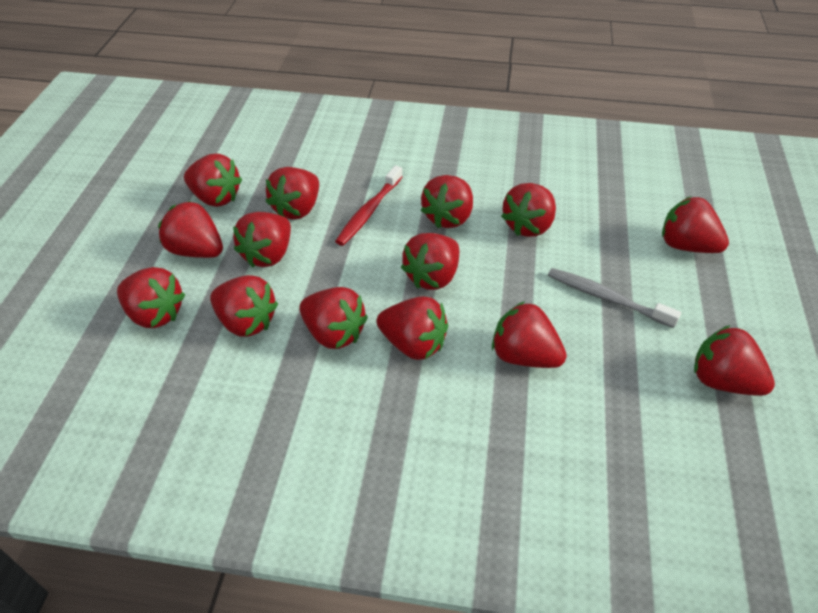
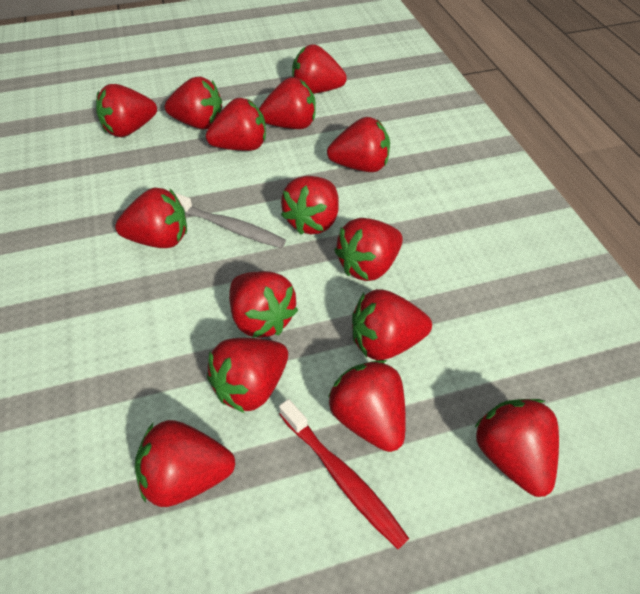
red strawberry: 14 -> 15

